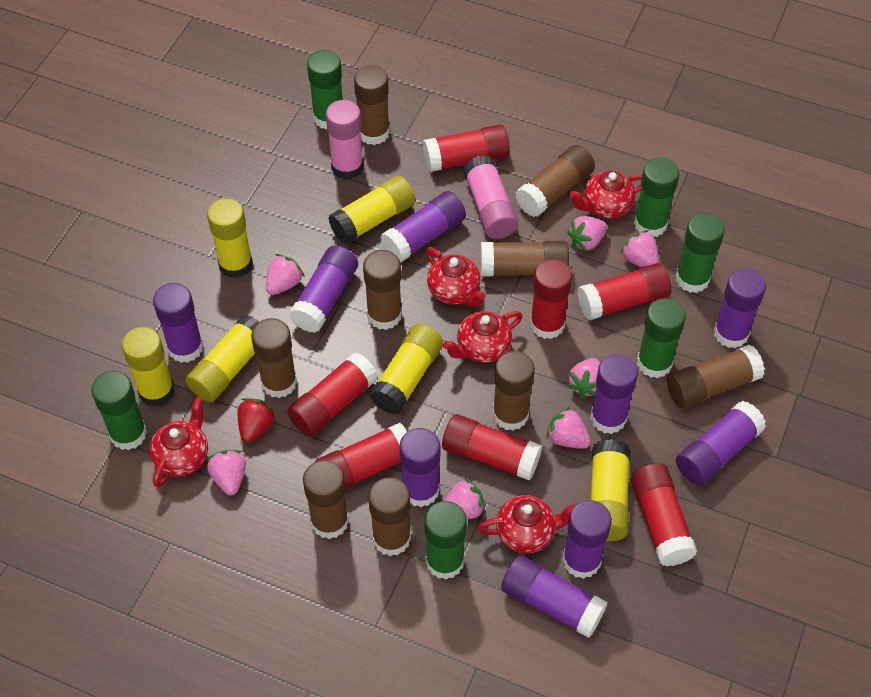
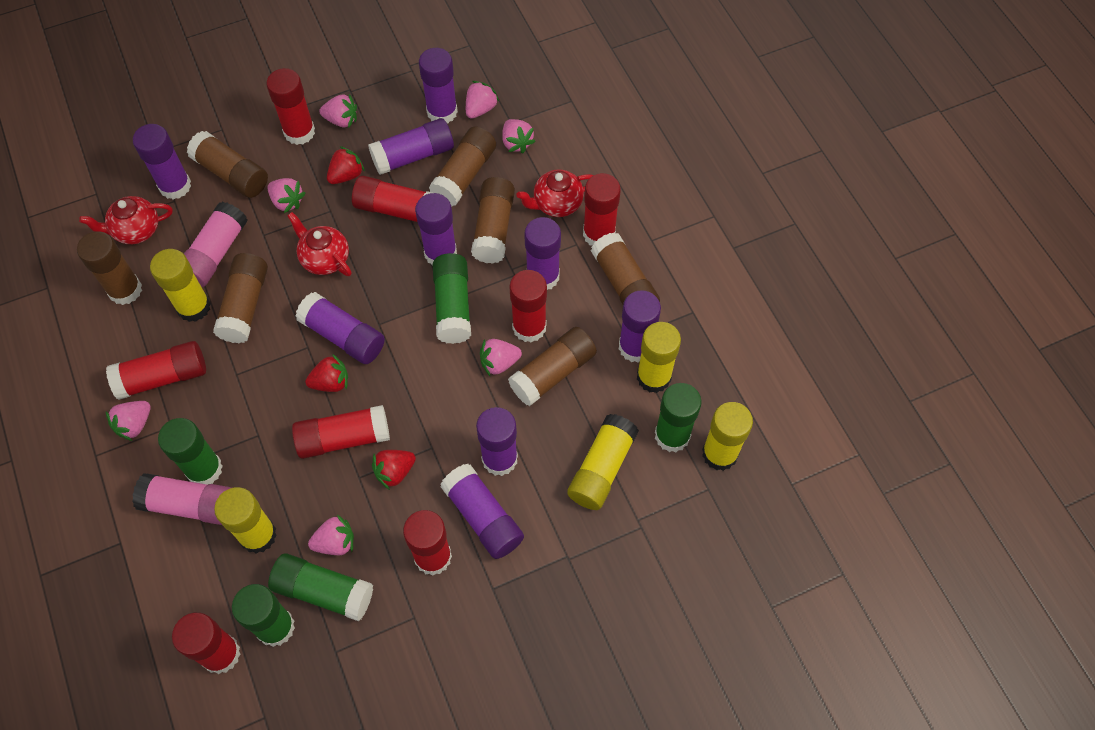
brown glue stick: 9 -> 7
green glue stick: 6 -> 5
red glue stick: 7 -> 8
red strawberry: 1 -> 3
red teapot: 5 -> 3
yellow glue stick: 6 -> 5

